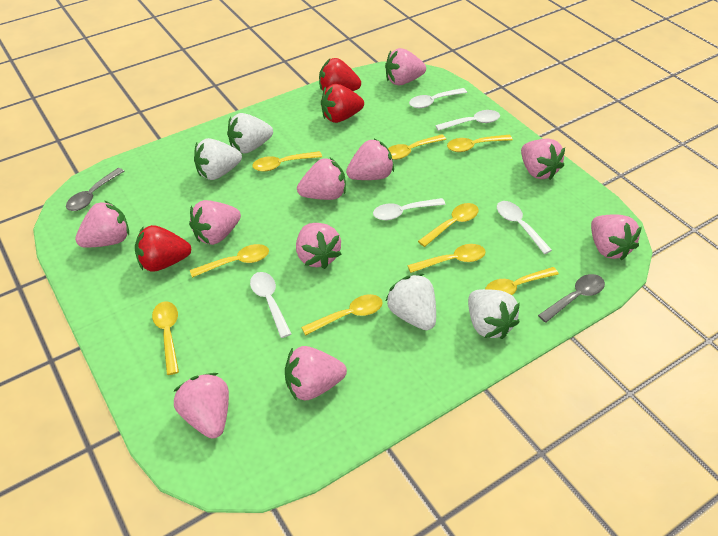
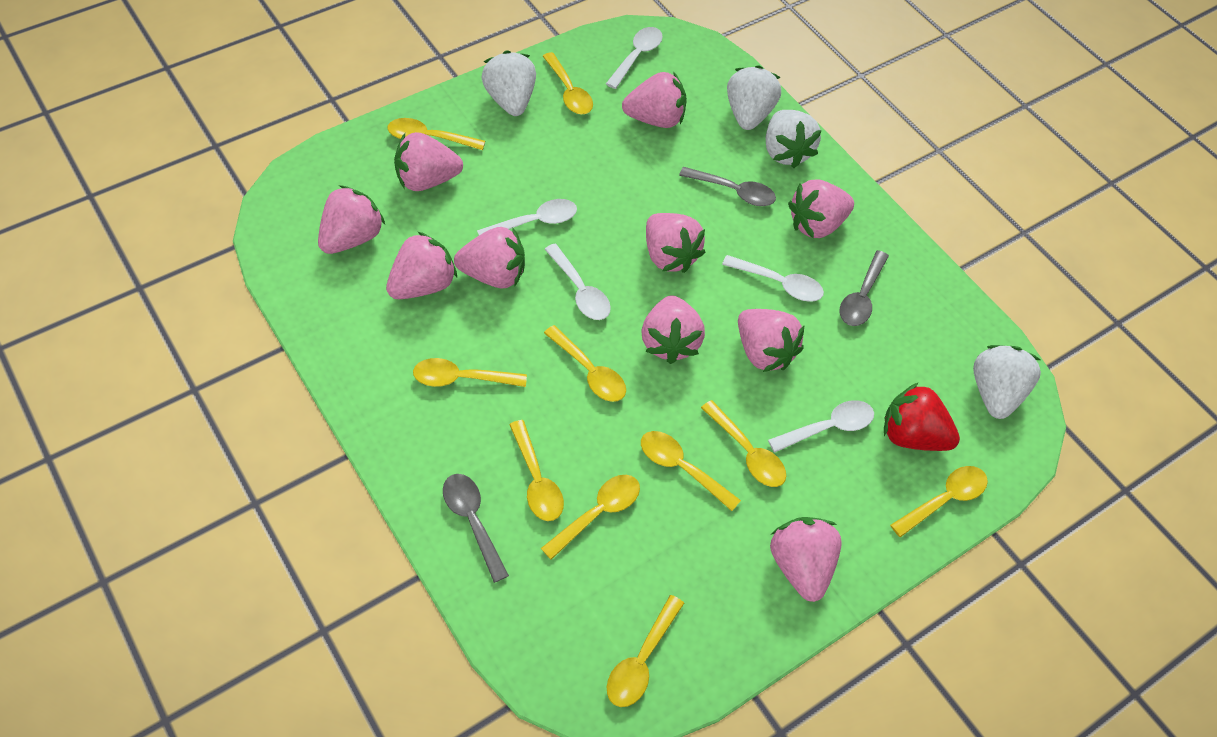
grey spoon: 2 -> 3
red strawberry: 3 -> 1
yellow spoon: 9 -> 10

